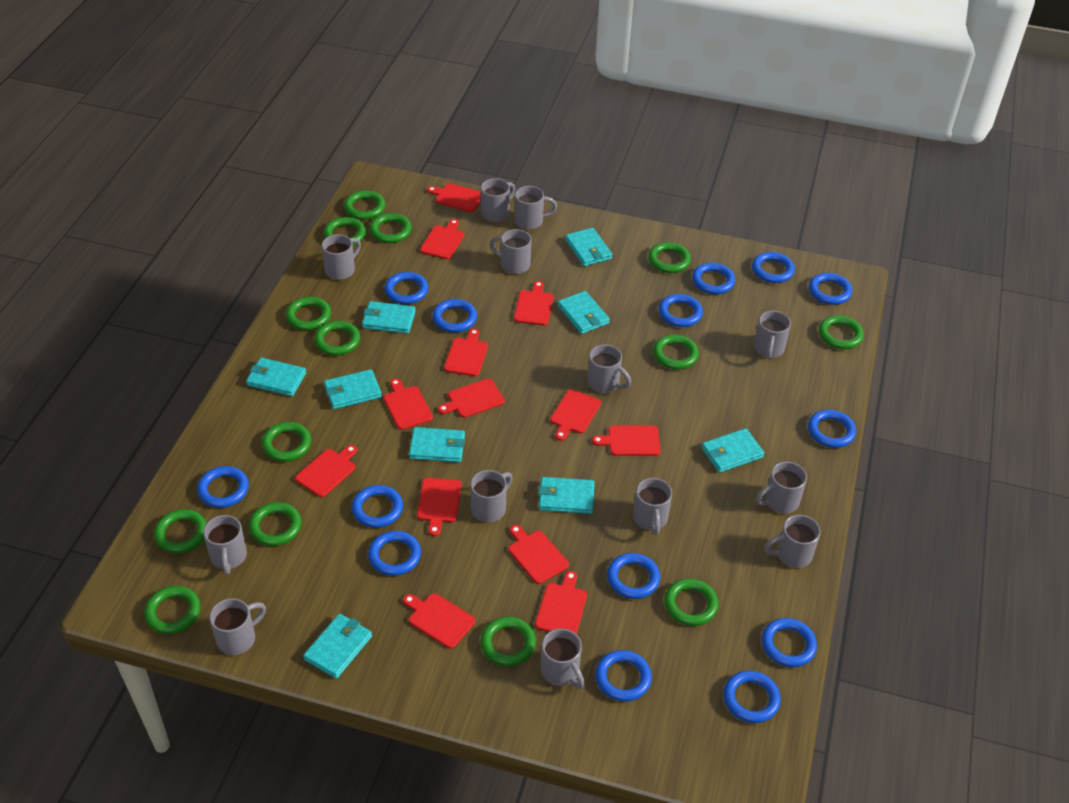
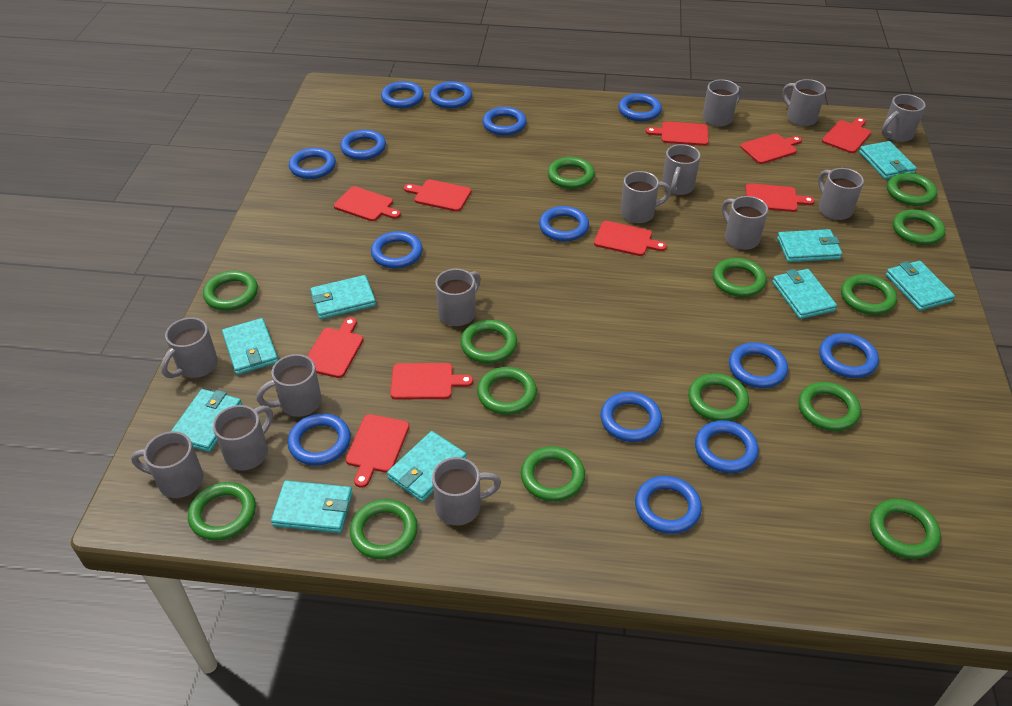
red cutting board: 13 -> 10

